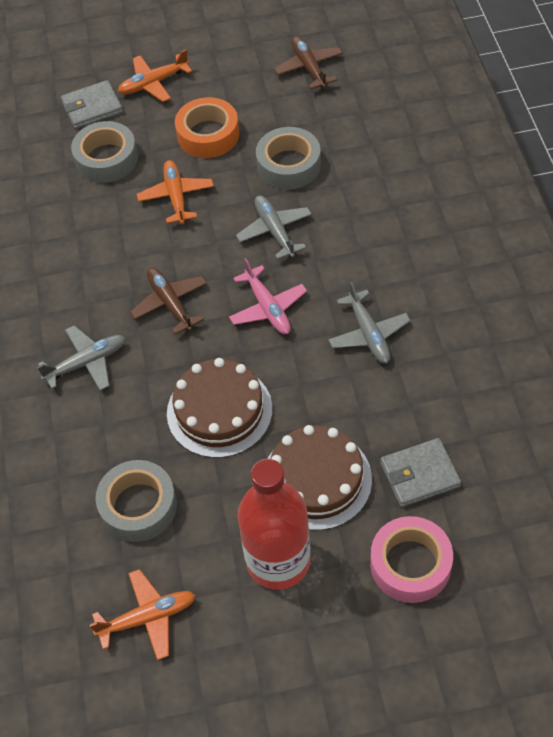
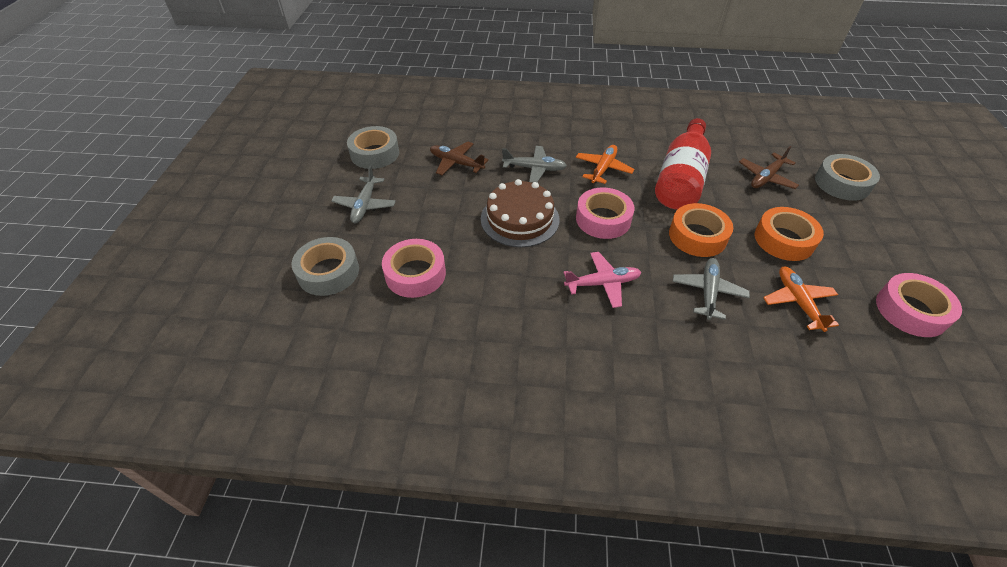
brown cake: 2 -> 1
grey wallet: 2 -> 0
orange plane: 3 -> 2
orange tape: 1 -> 2
pink tape: 1 -> 3

